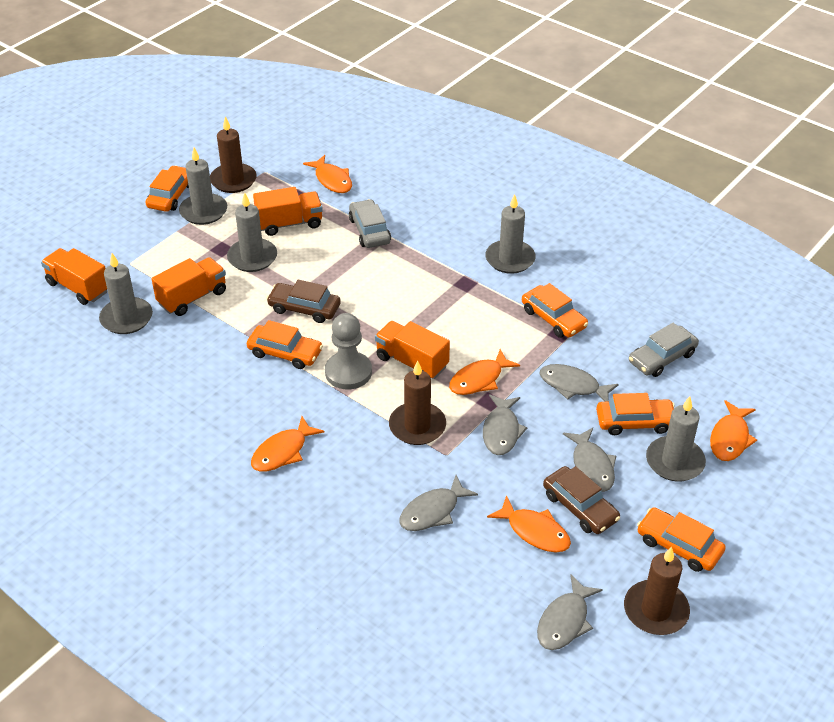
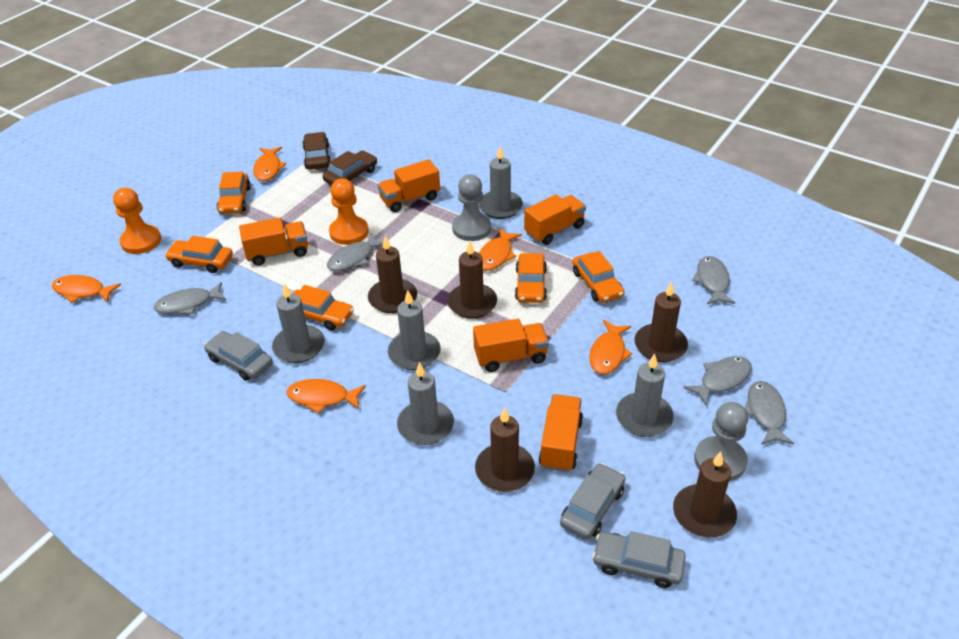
brown candle: 3 -> 5
grey car: 2 -> 3
grey pawn: 1 -> 2
orange pawn: 0 -> 2
orange truck: 4 -> 5

